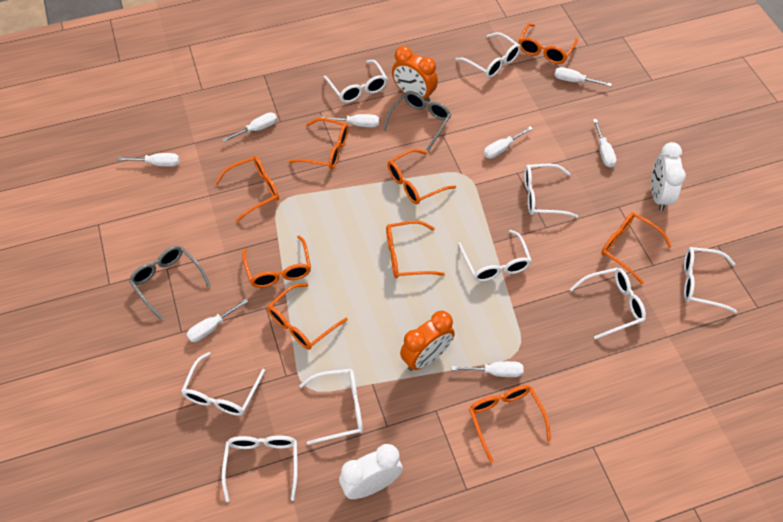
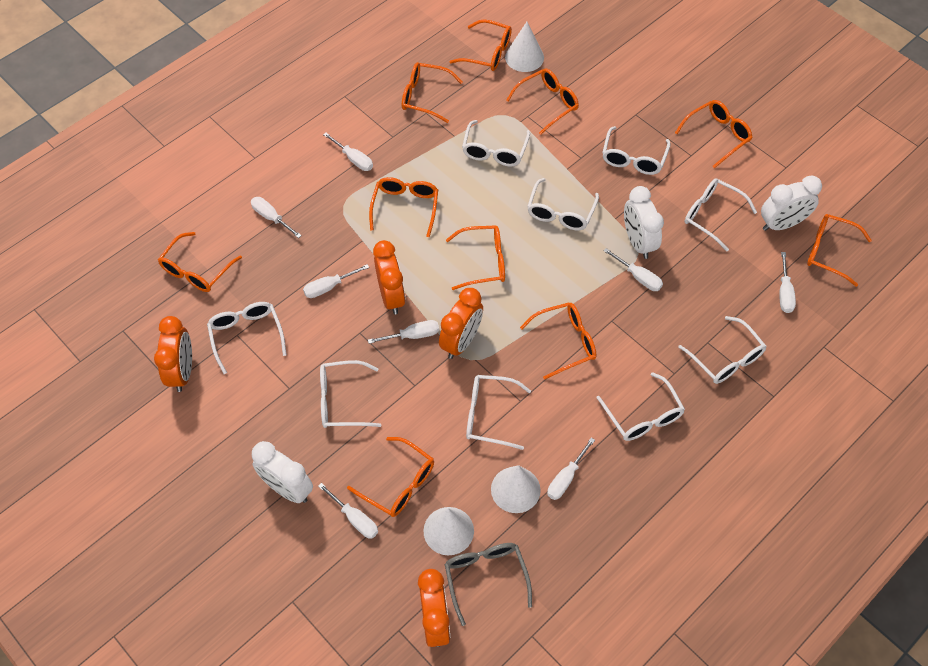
grey glasses: 2 -> 1
orange clock: 2 -> 4
orange glasses: 9 -> 10
white clock: 2 -> 3
white cone: 0 -> 3

